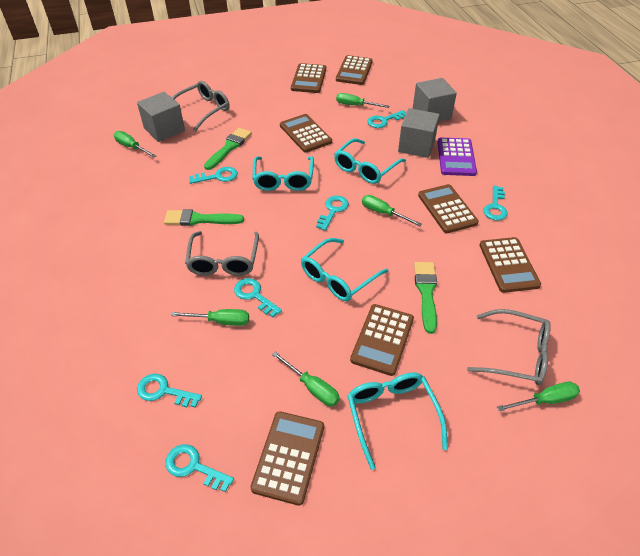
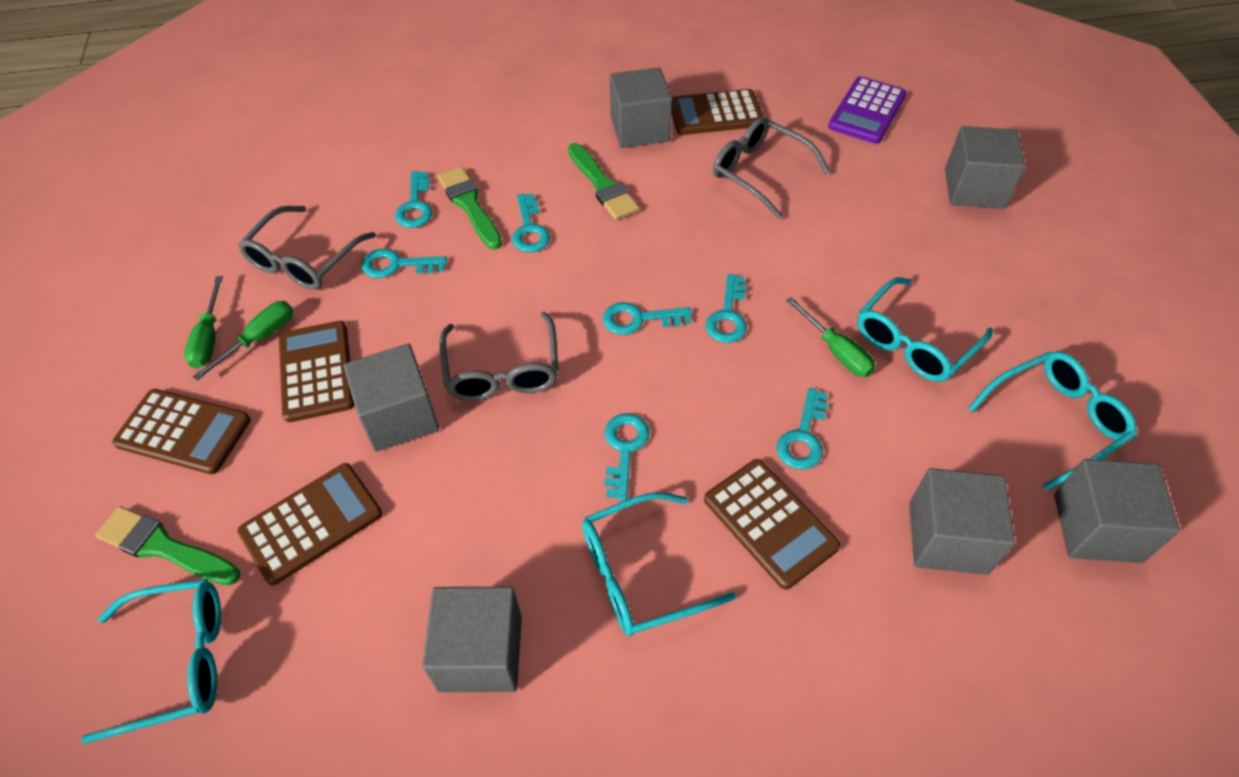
brown calculator: 7 -> 5
green screwdriver: 6 -> 3
grey cube: 3 -> 6

